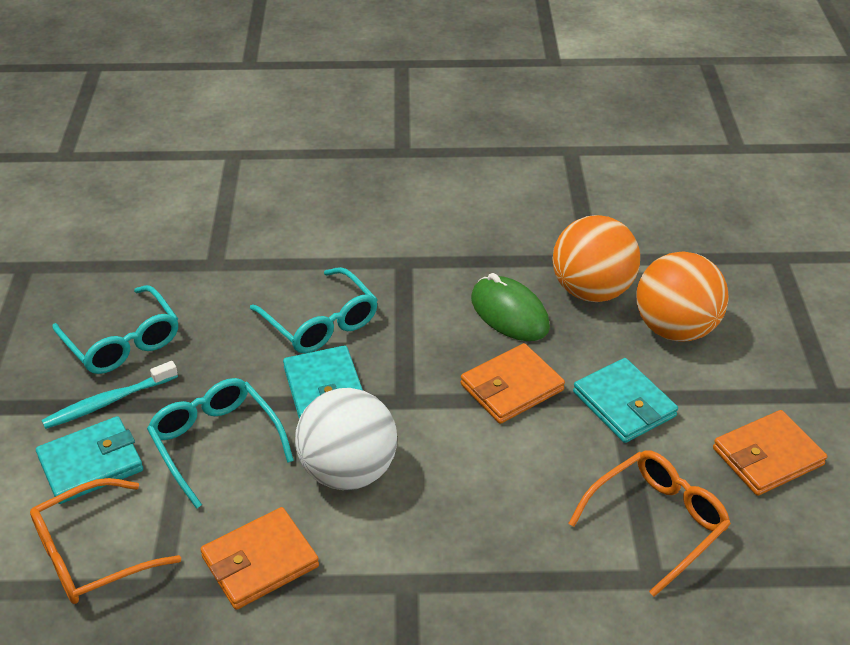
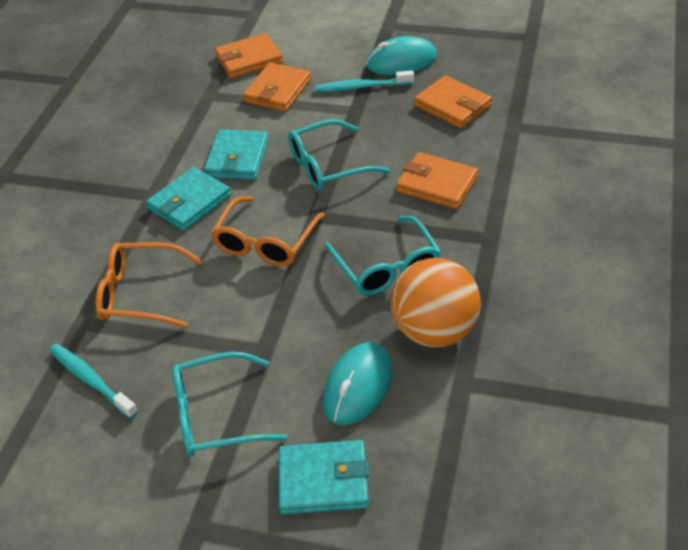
green mouse: 1 -> 0
orange ball: 2 -> 1
orange wallet: 3 -> 4
turquoise mouse: 0 -> 2
turquoise toothbrush: 1 -> 2
white ball: 1 -> 0

